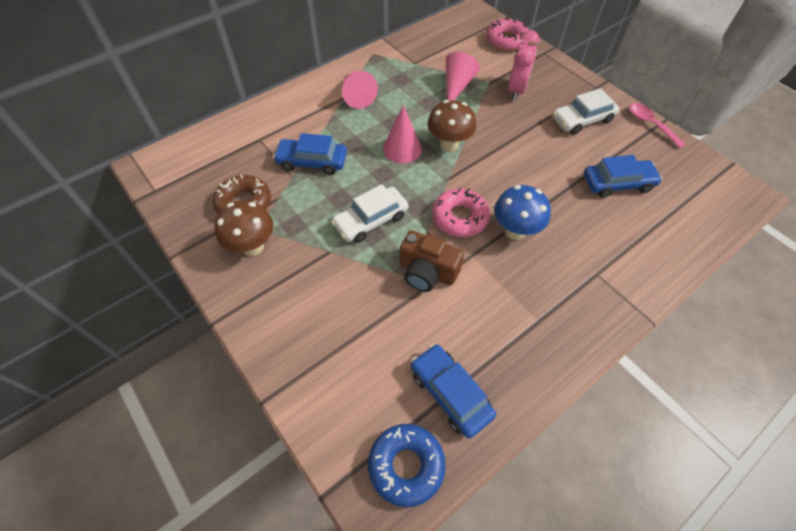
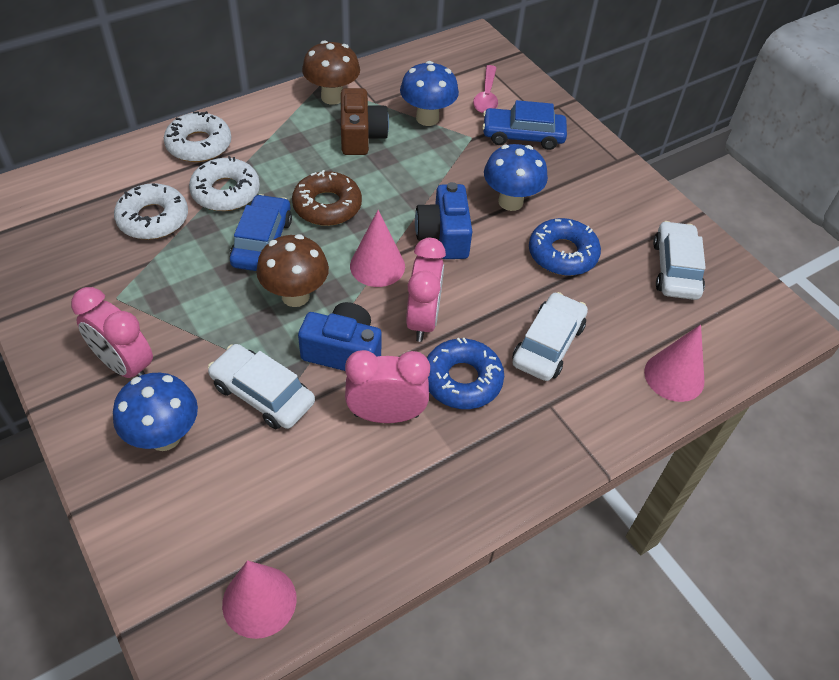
blue camera: 0 -> 2
blue car: 3 -> 2
blue donut: 1 -> 2
blue mushroom: 1 -> 3
pink clock: 1 -> 3
pink donut: 2 -> 0
white car: 2 -> 3
white donut: 0 -> 3

